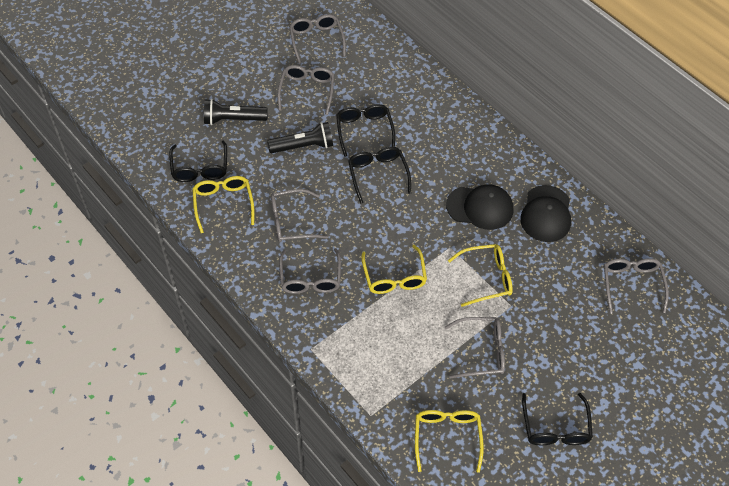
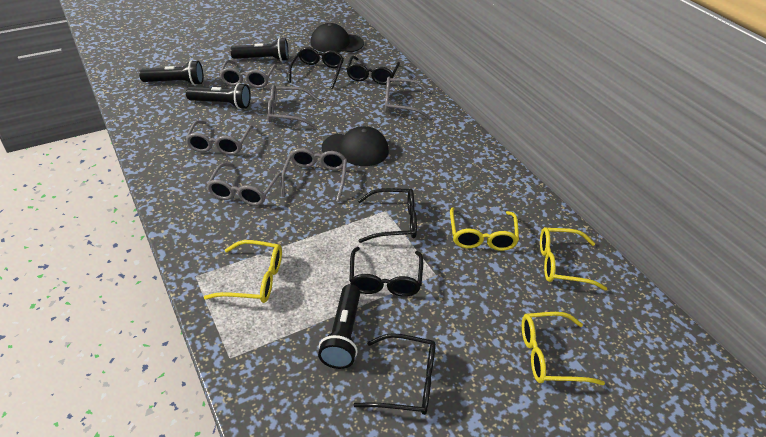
black flashlight: 2 -> 4
black glasses: 4 -> 5

